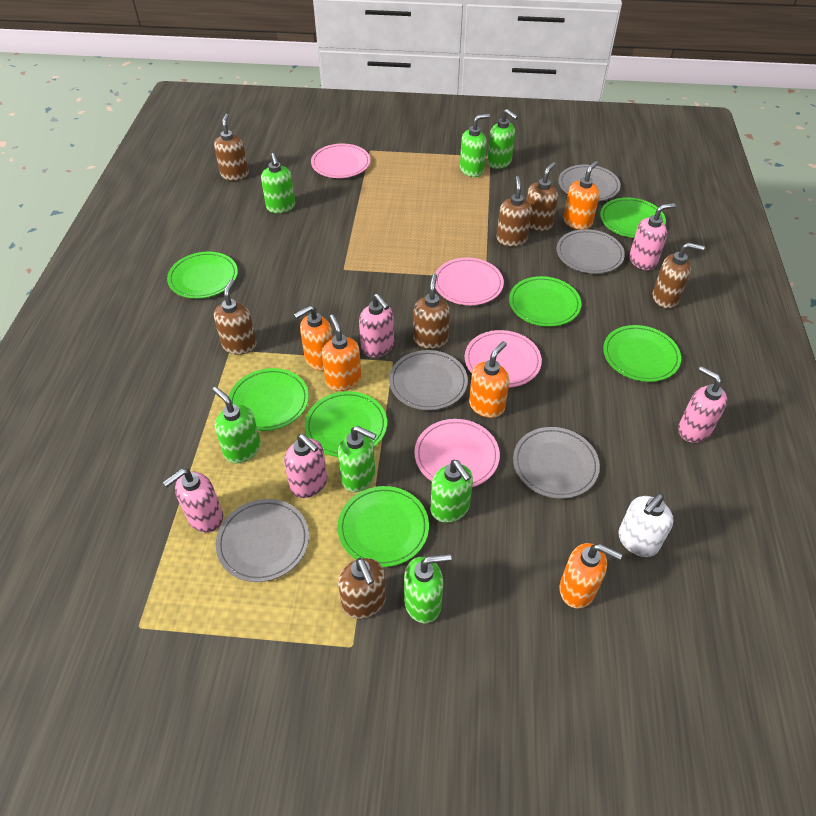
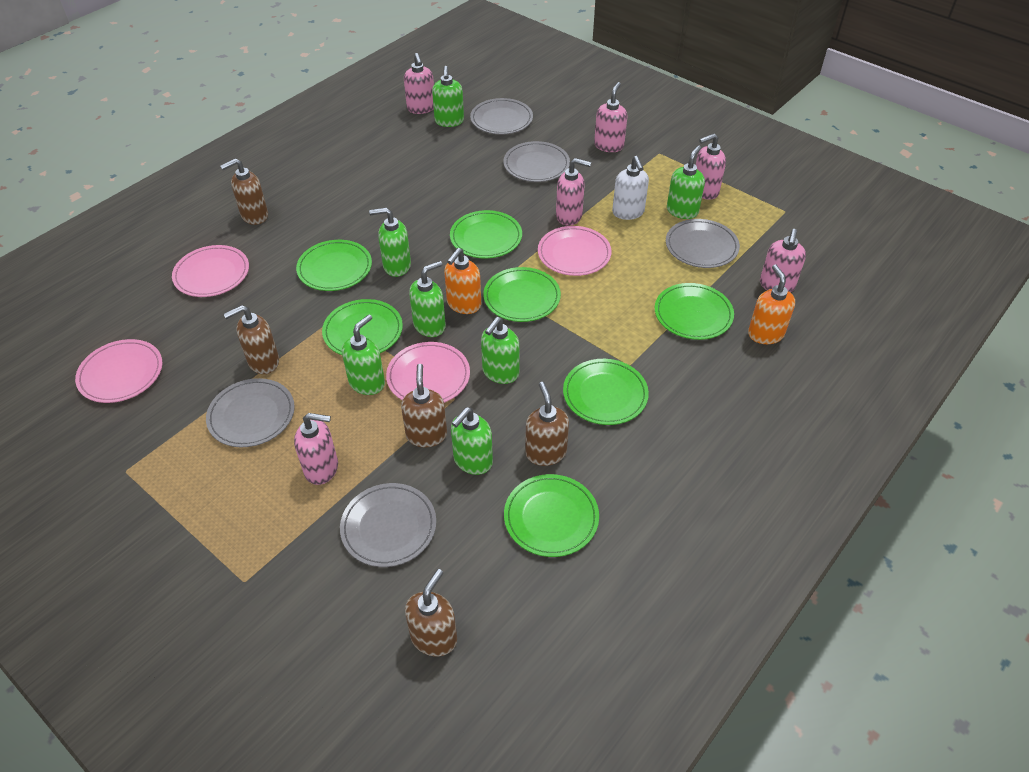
brown soap dispenser: 7 -> 5
orange soap dispenser: 5 -> 2
pink soap dispenser: 5 -> 6

